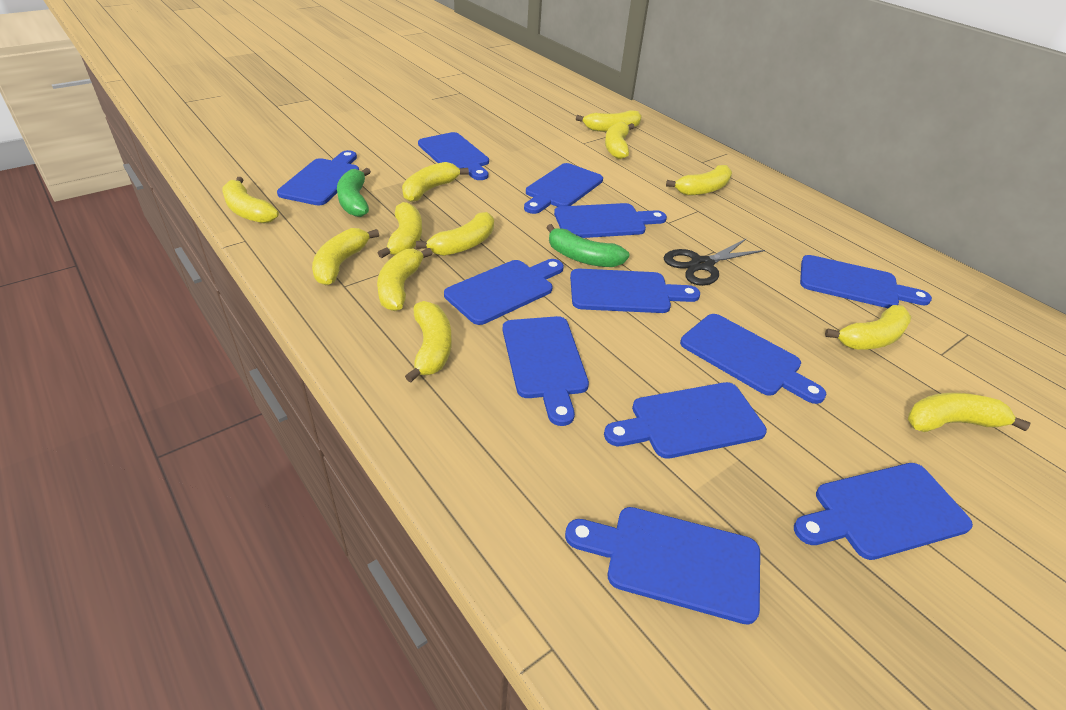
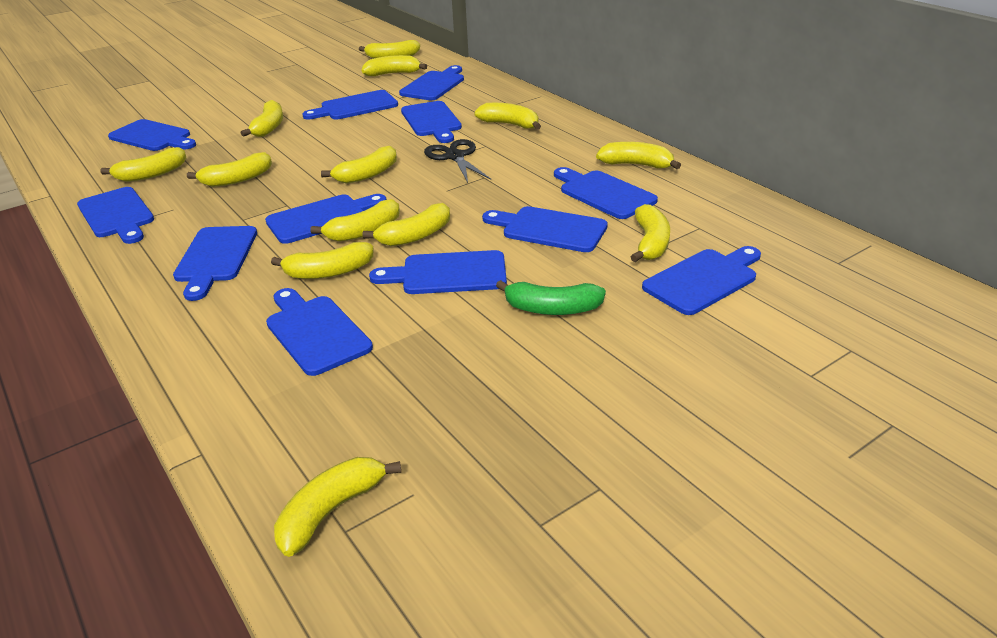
green banana: 2 -> 1
yellow banana: 12 -> 13

